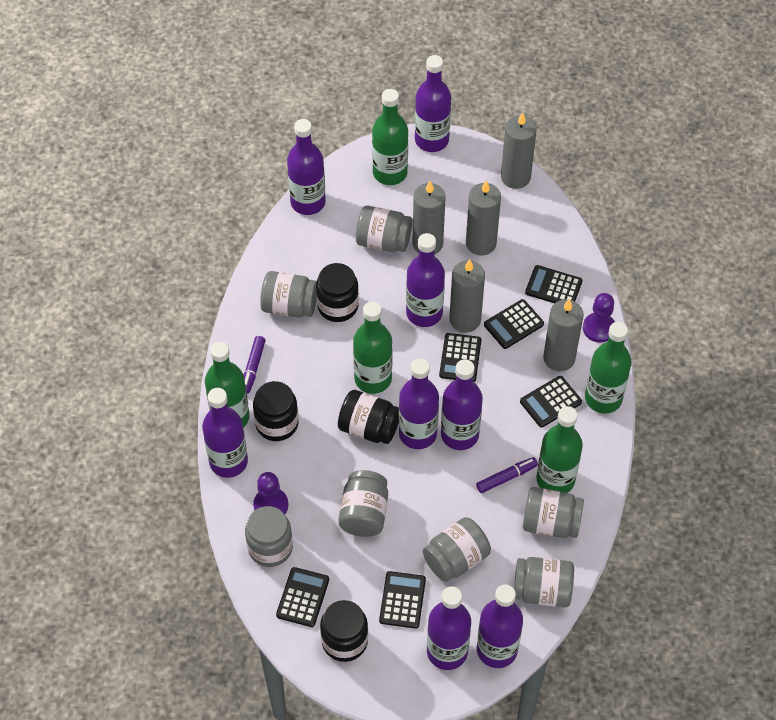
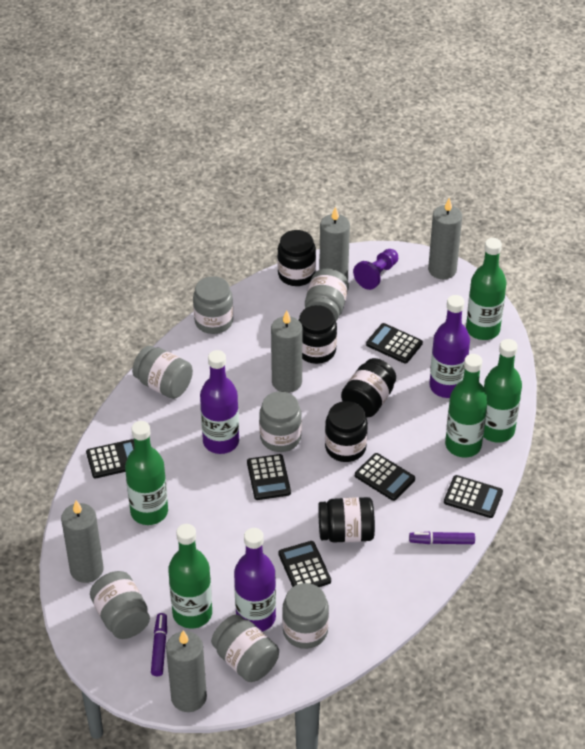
black jar: 4 -> 5
purple bottle: 8 -> 3
purple pawn: 2 -> 1

